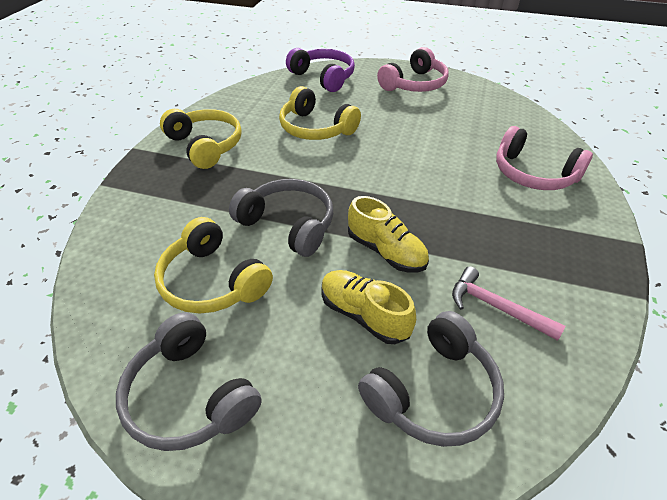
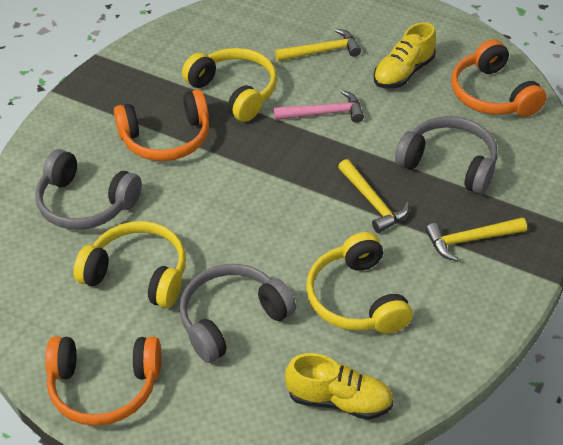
orange headphones: 0 -> 3
pink headphones: 2 -> 0
purple headphones: 1 -> 0
yellow hammer: 0 -> 3

